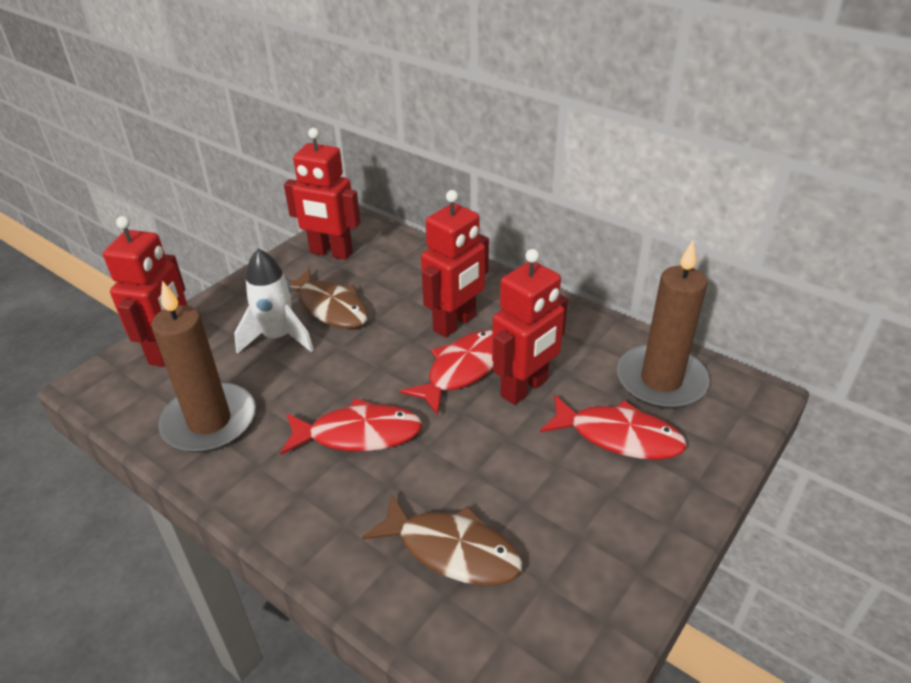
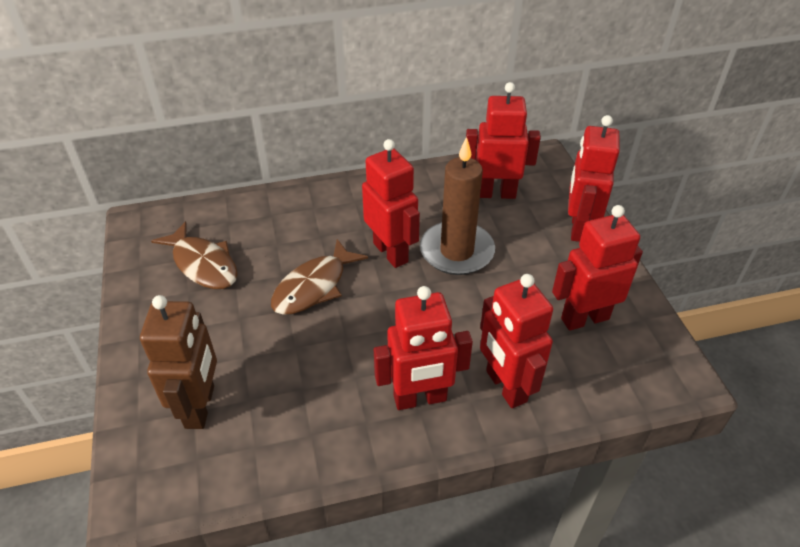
brown candle: 2 -> 1
brown robot: 0 -> 1
red fish: 3 -> 0
red robot: 4 -> 6
white rocket: 1 -> 0

